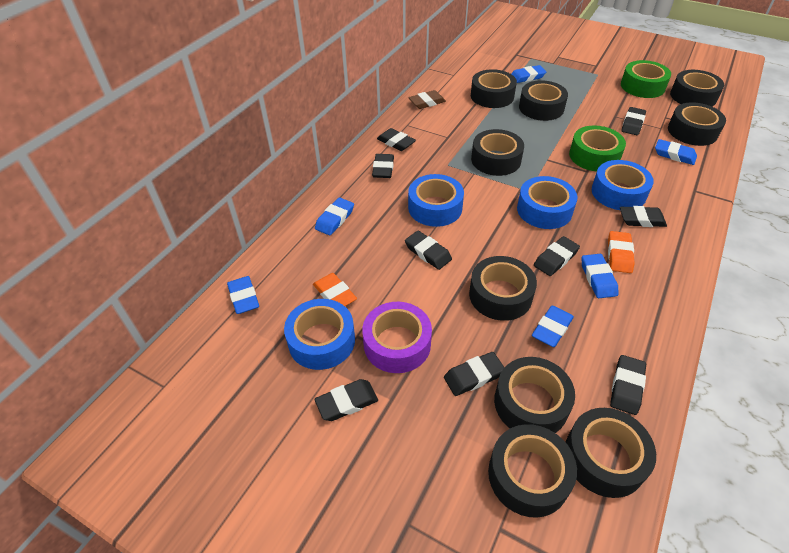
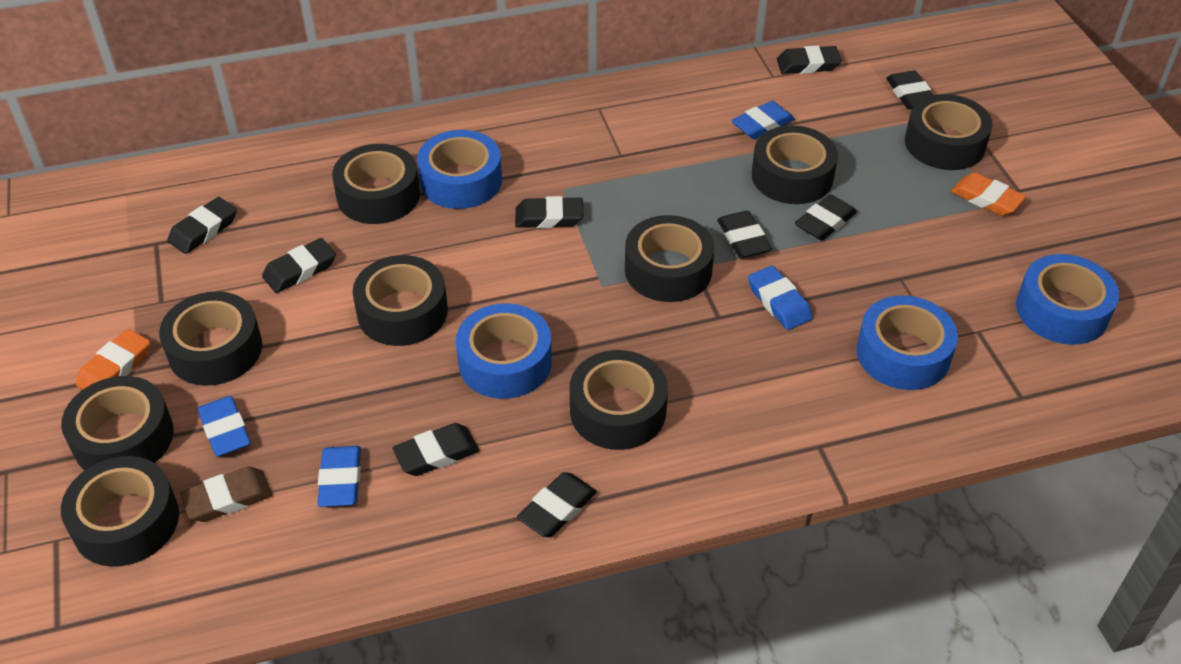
blue eraser: 6 -> 4
green tape: 2 -> 0
purple tape: 1 -> 0

